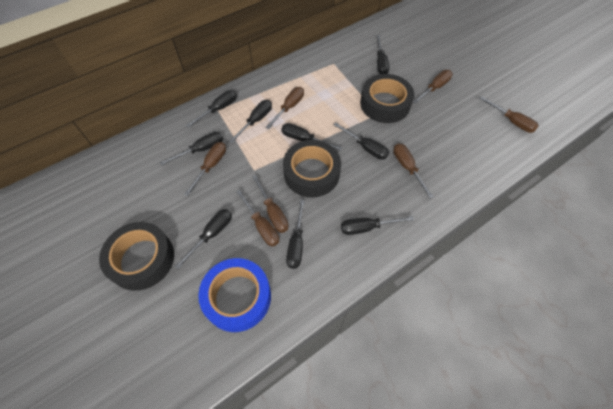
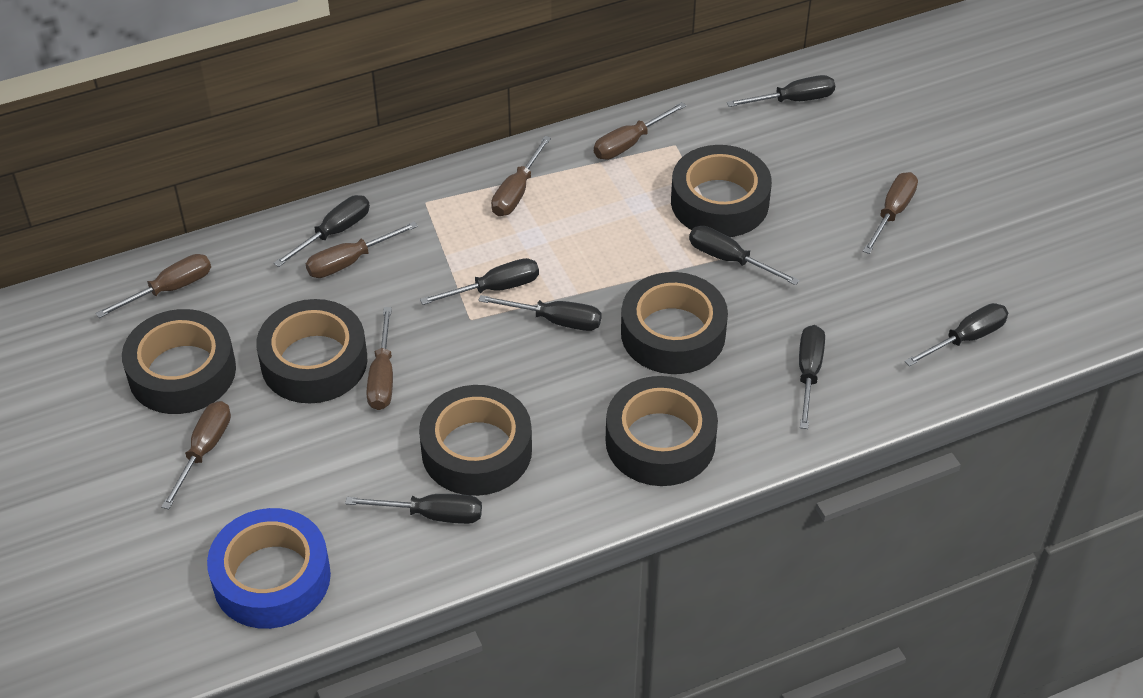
black screwdriver: 9 -> 8
black tape: 3 -> 6

